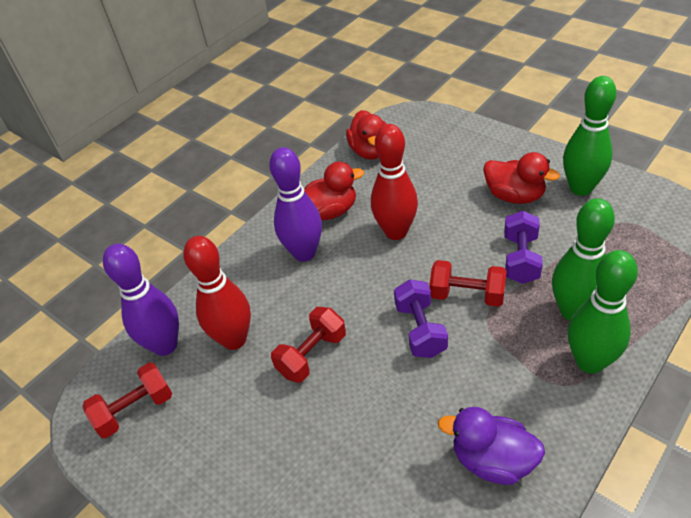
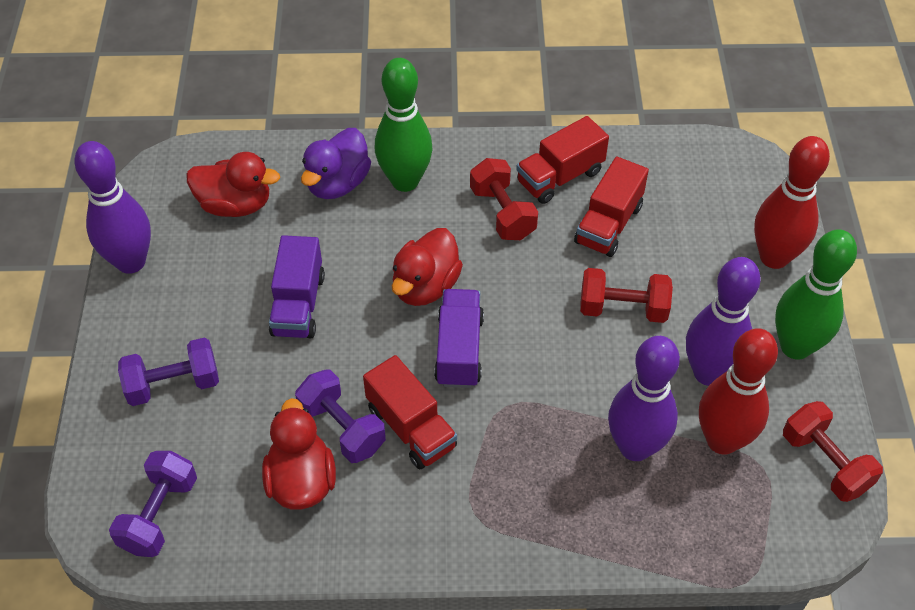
green bowling pin: 3 -> 2
purple bowling pin: 2 -> 3
purple dumbbell: 2 -> 3
purple truck: 0 -> 2
red truck: 0 -> 3

